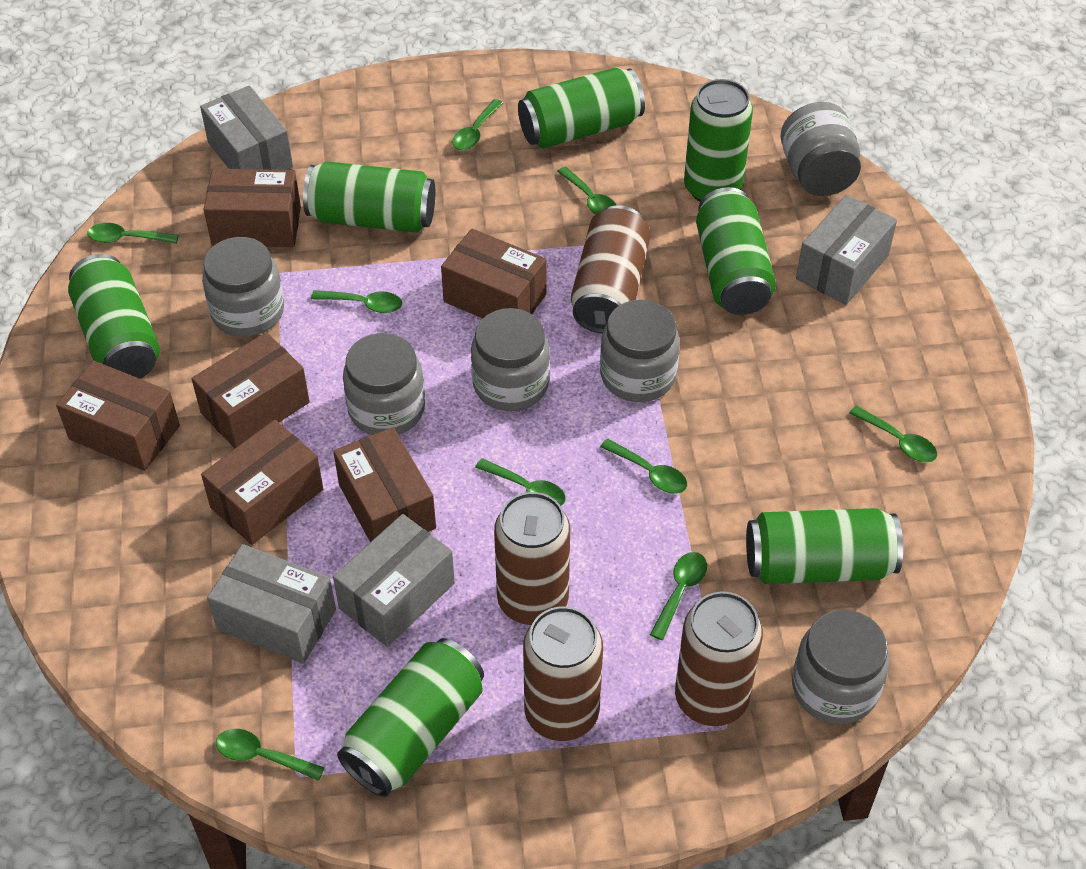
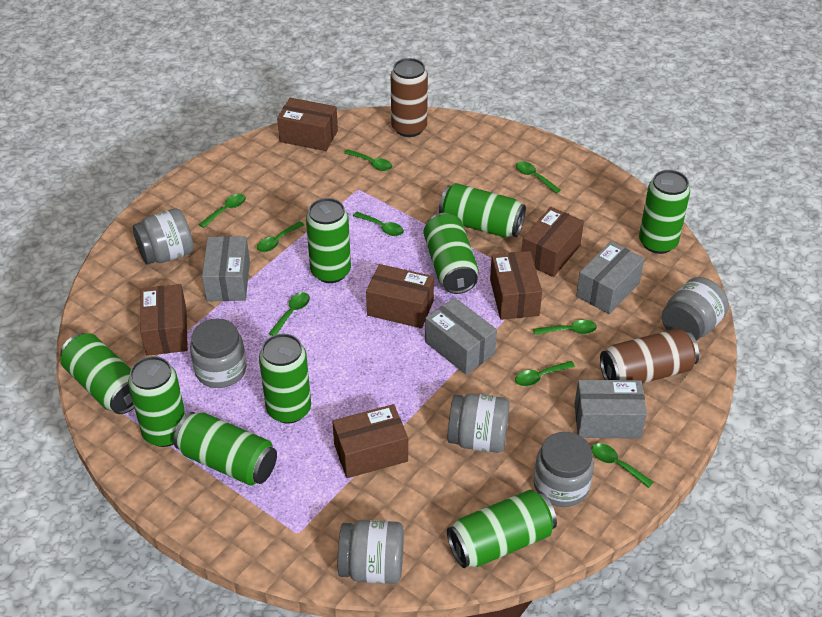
brown can: 4 -> 2
green can: 7 -> 9

